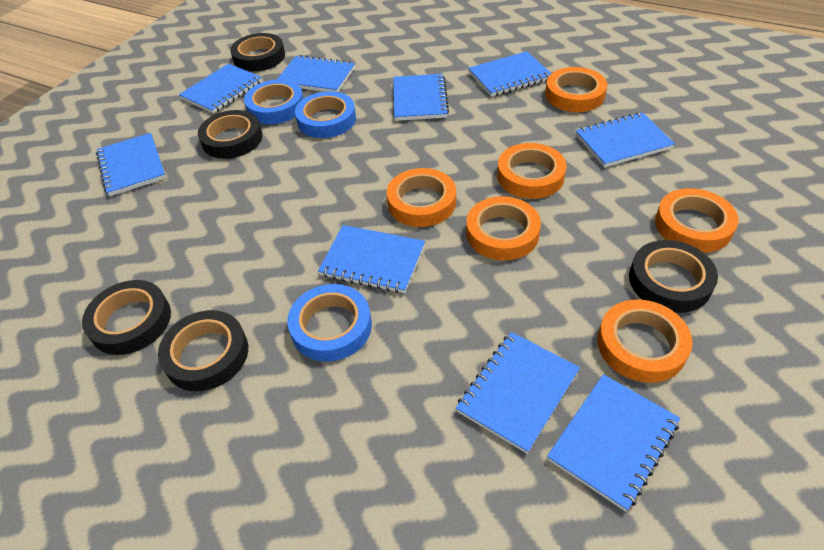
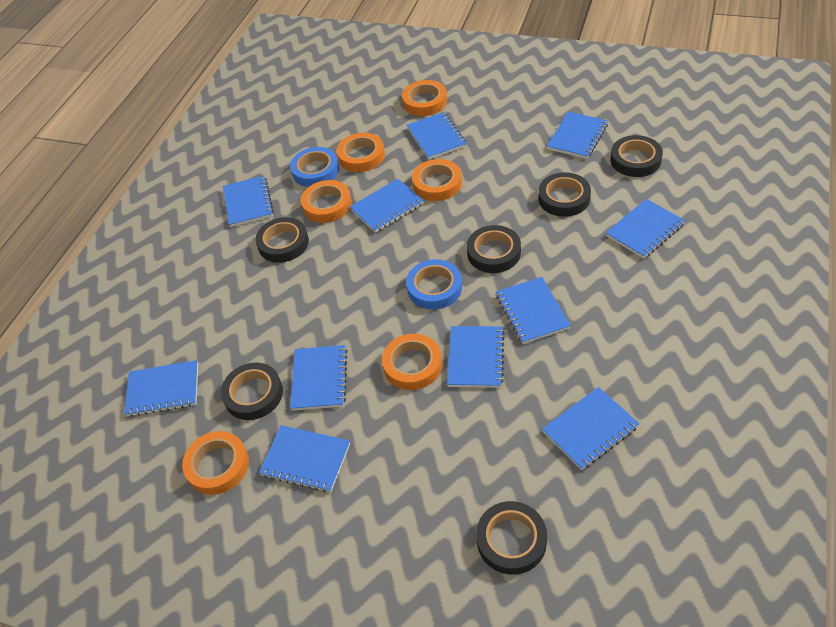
black tape: 5 -> 6
blue notebook: 9 -> 11
blue tape: 3 -> 2

